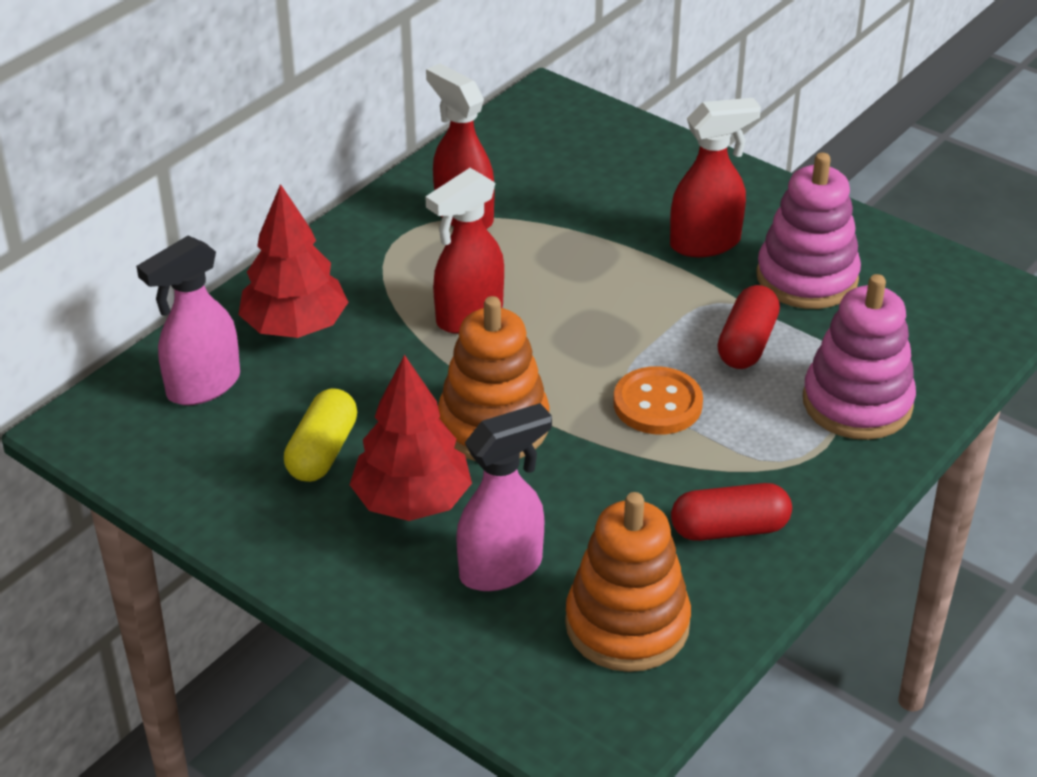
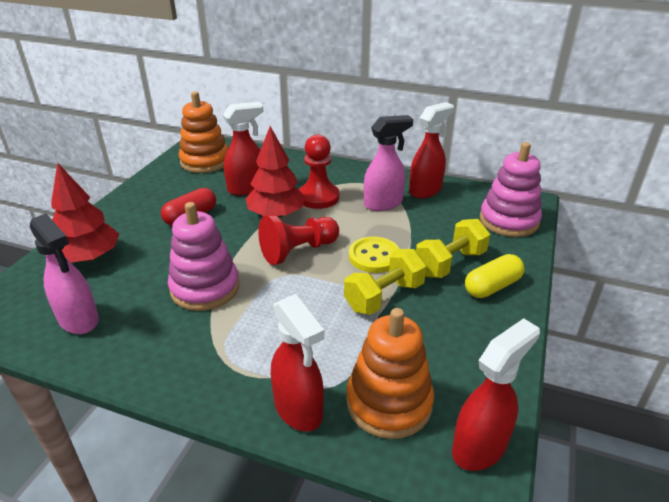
orange button: 1 -> 0
red capsule: 2 -> 1
red pawn: 0 -> 2
red spray bottle: 3 -> 4
yellow button: 0 -> 1
yellow dumbbell: 0 -> 2

